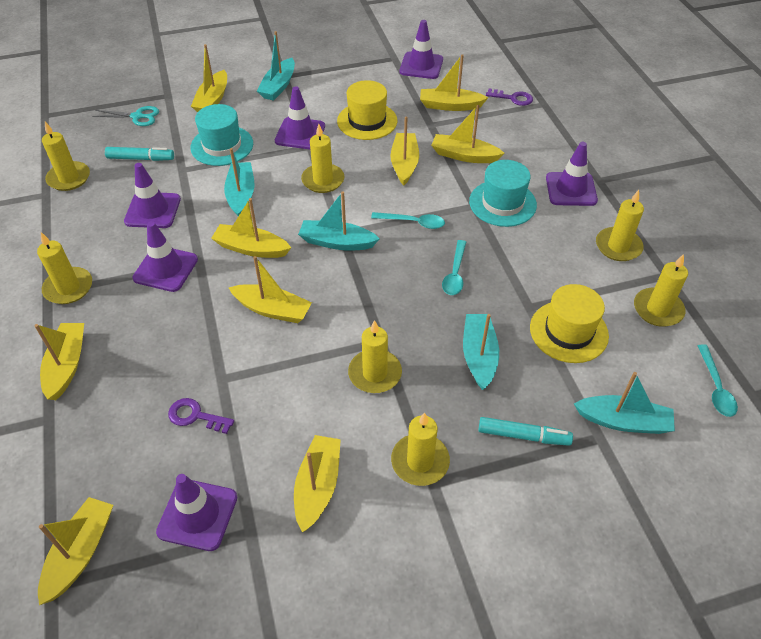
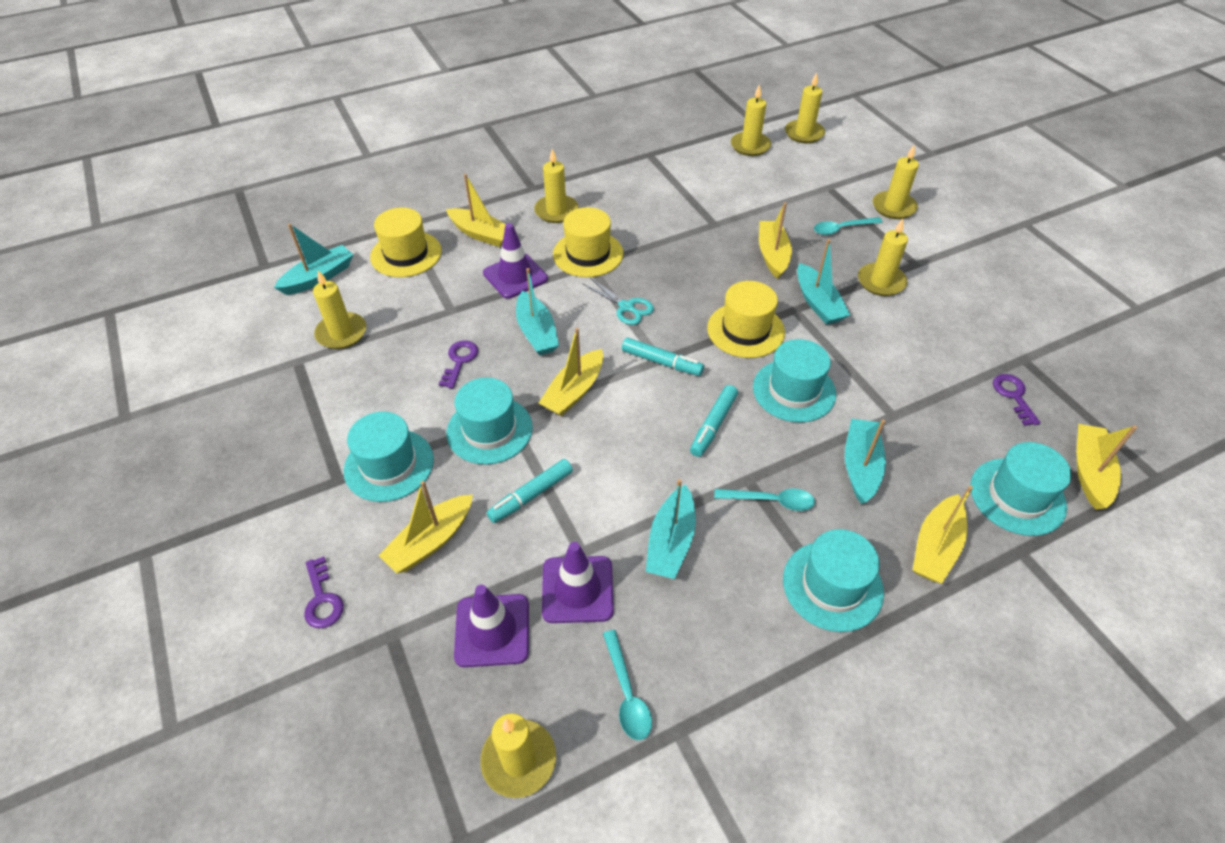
purple key: 2 -> 3
purple traffic cone: 6 -> 3
turquoise hat: 2 -> 5
turquoise marker: 2 -> 3
yellow boat: 9 -> 6
yellow hat: 2 -> 3

